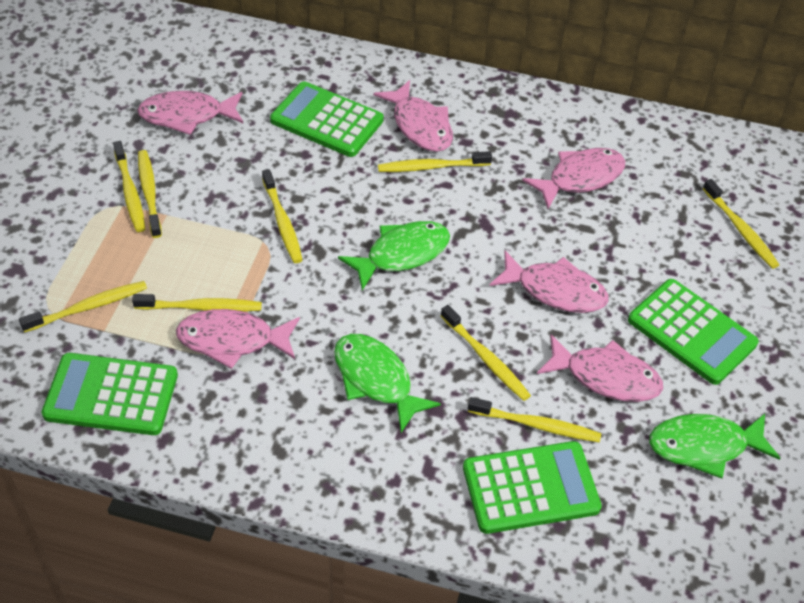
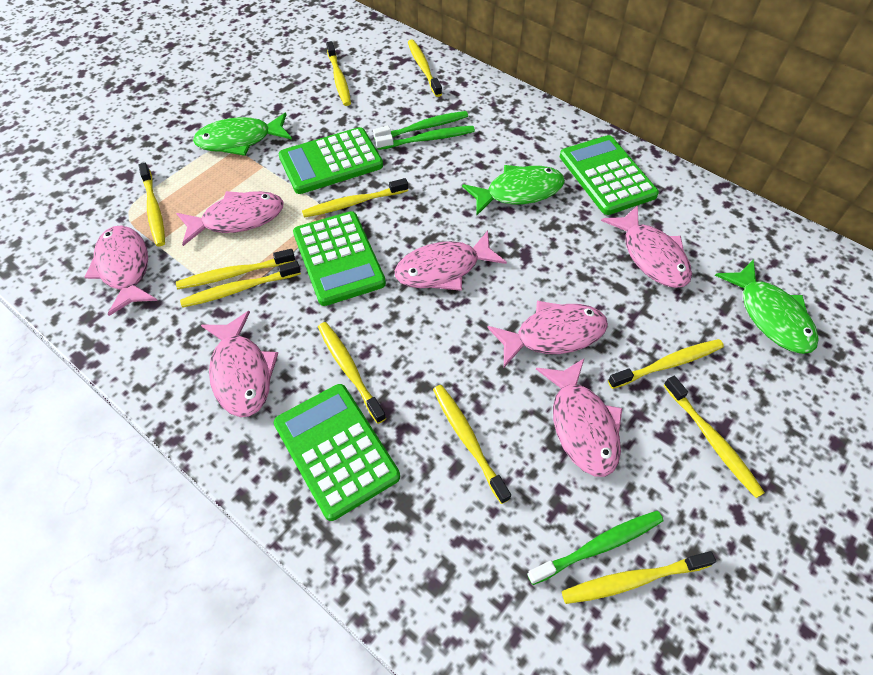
green toothbrush: 0 -> 3
pink fish: 6 -> 7
yellow toothbrush: 9 -> 11

